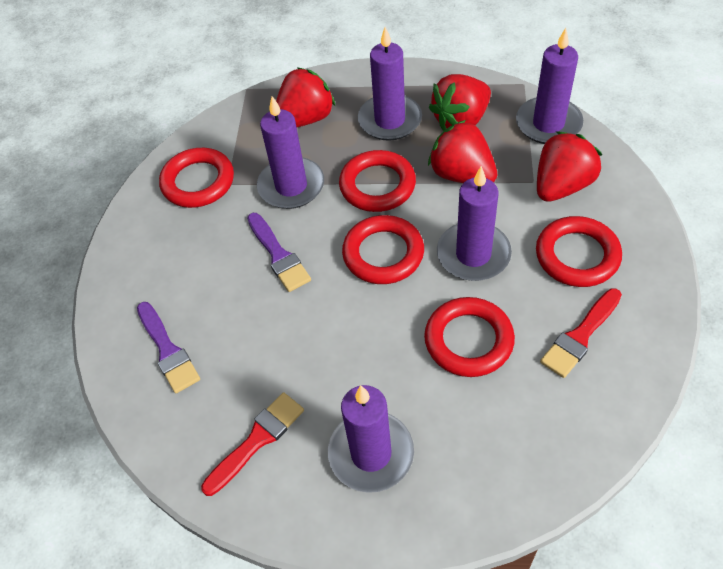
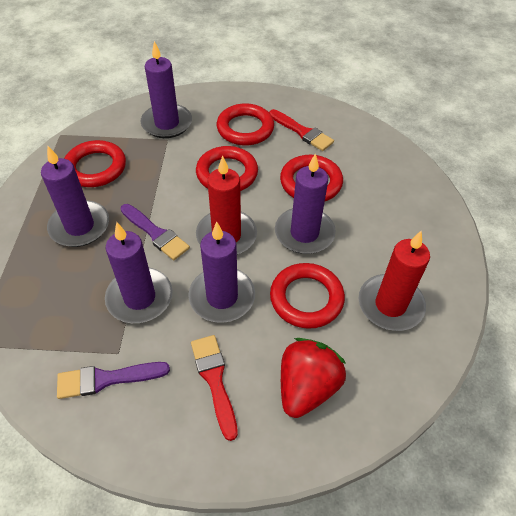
red candle: 0 -> 2
red strawberry: 4 -> 1

